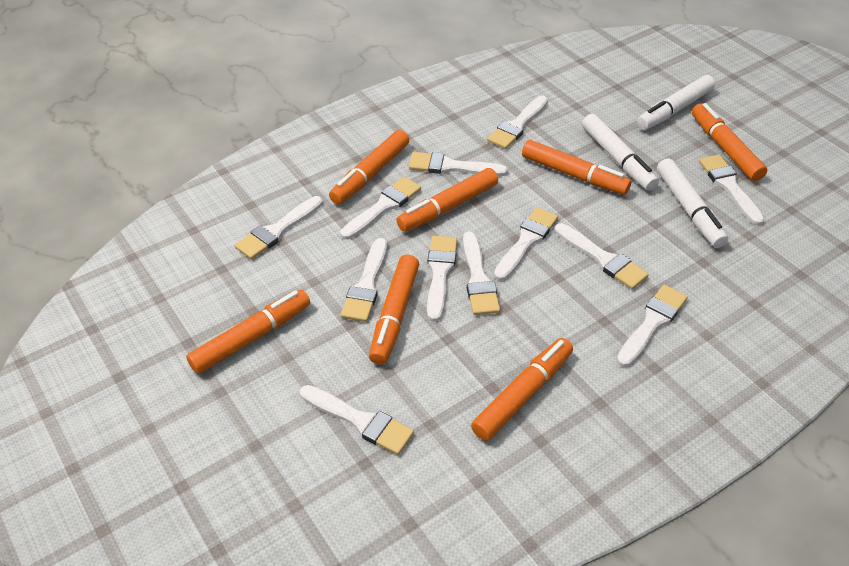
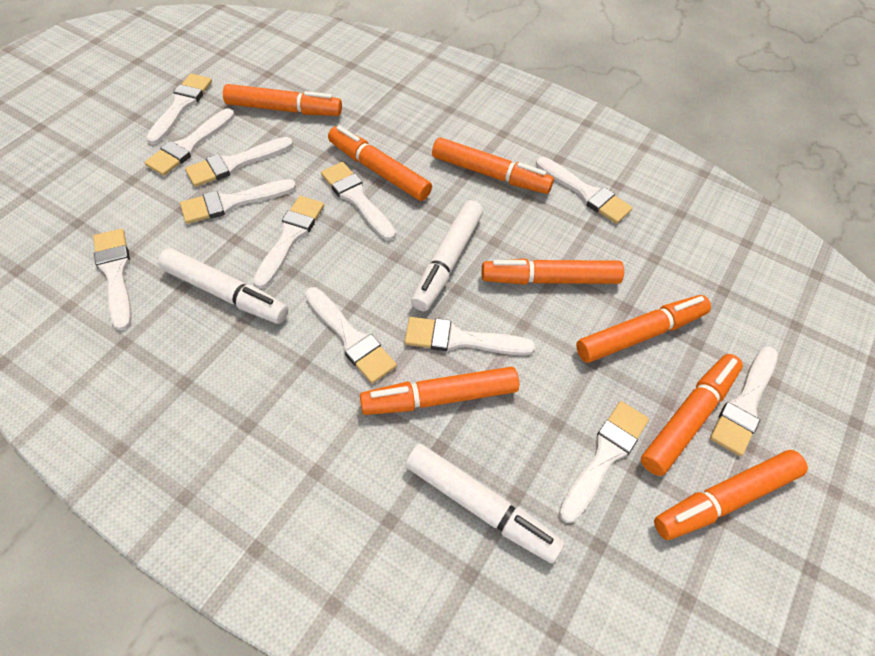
orange marker: 7 -> 8

